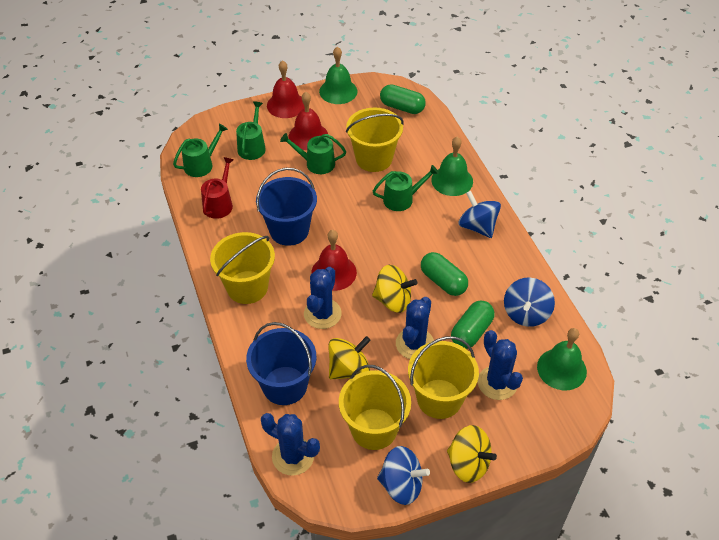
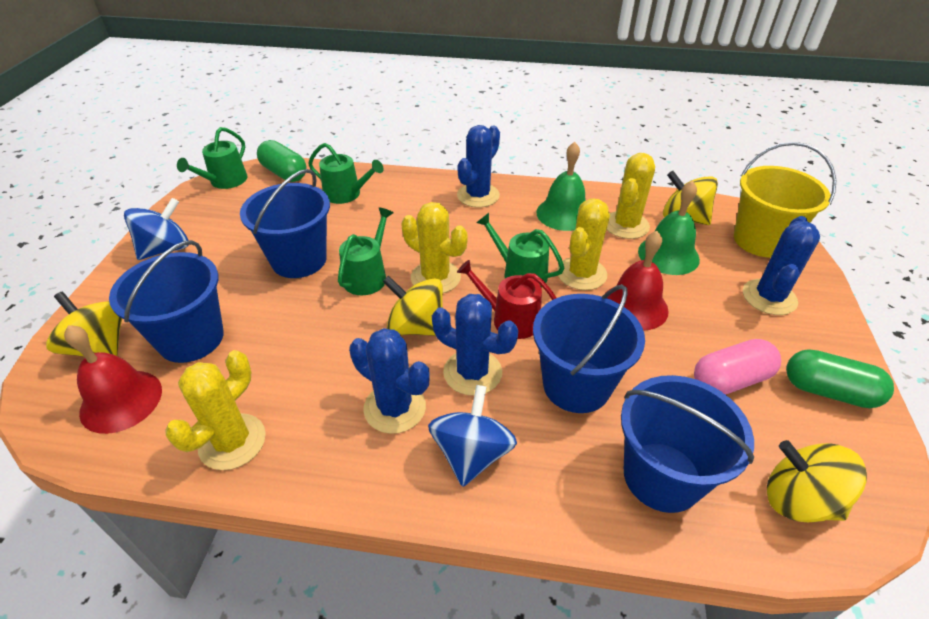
blue bucket: 2 -> 4
blue spinning top: 3 -> 2
green bell: 3 -> 2
green capsule: 3 -> 2
pink capsule: 0 -> 1
red bell: 3 -> 2
yellow bucket: 4 -> 1
yellow cactus: 0 -> 4
yellow spinning top: 3 -> 4

